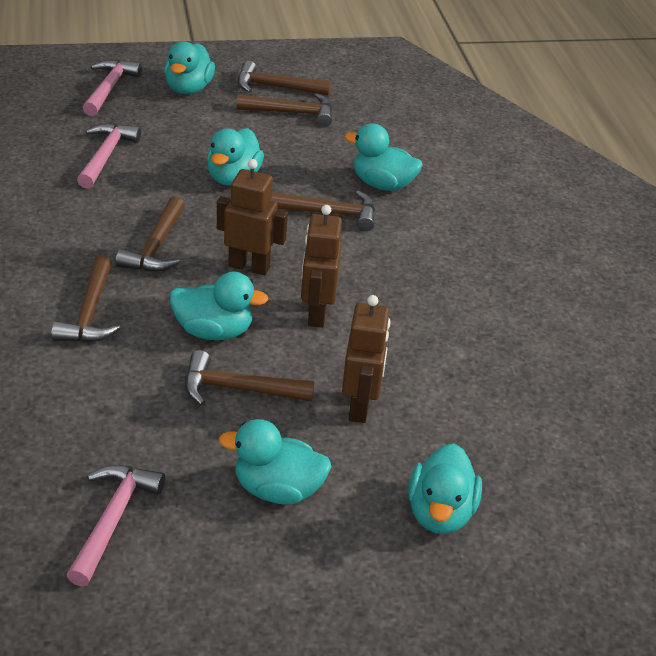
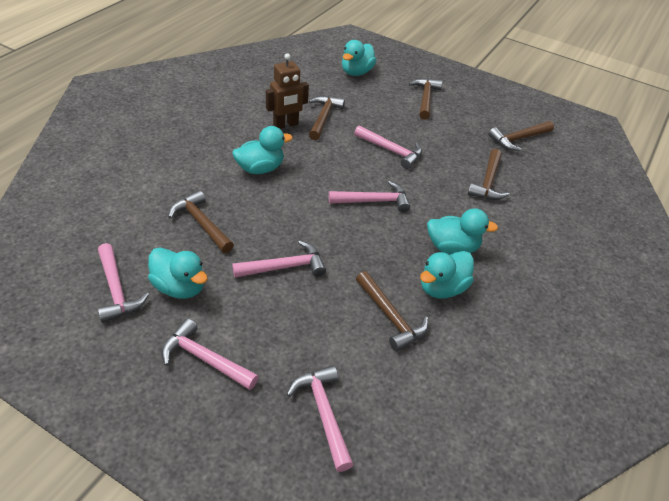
brown robot: 3 -> 1
pink hammer: 3 -> 6
turquoise duck: 6 -> 5

